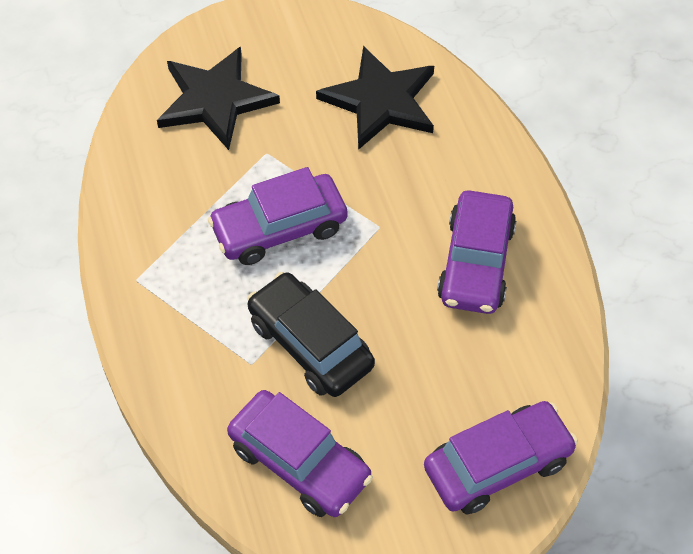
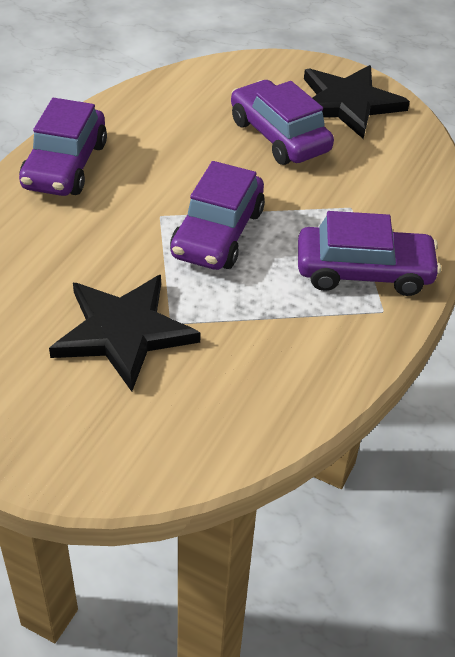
black car: 1 -> 0

